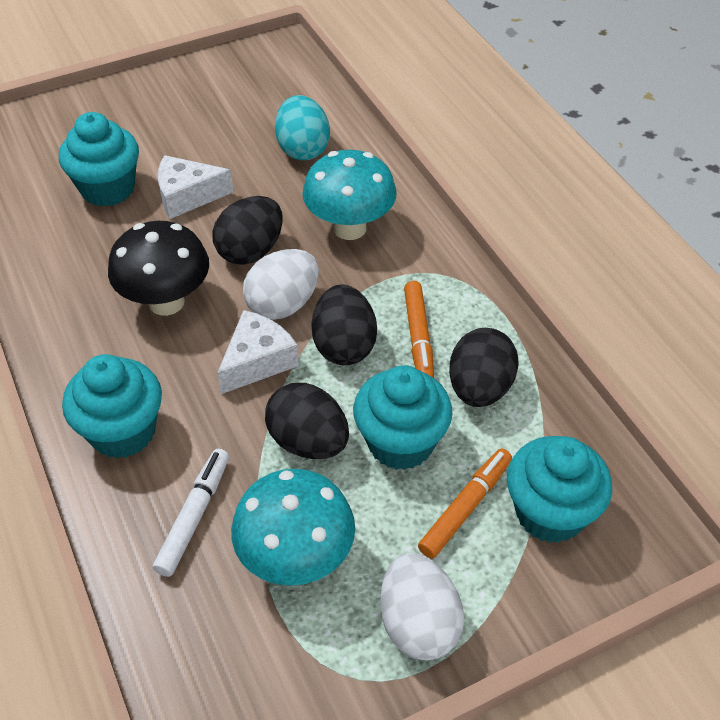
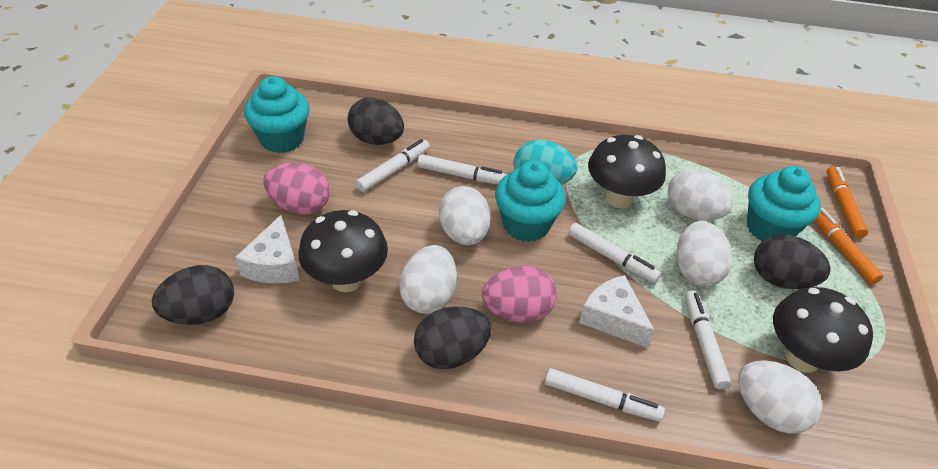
black mushroom: 1 -> 3
pink egg: 0 -> 2
turquoise cupcake: 4 -> 3
turquoise mushroom: 2 -> 0
white egg: 2 -> 5
white marker: 1 -> 5

